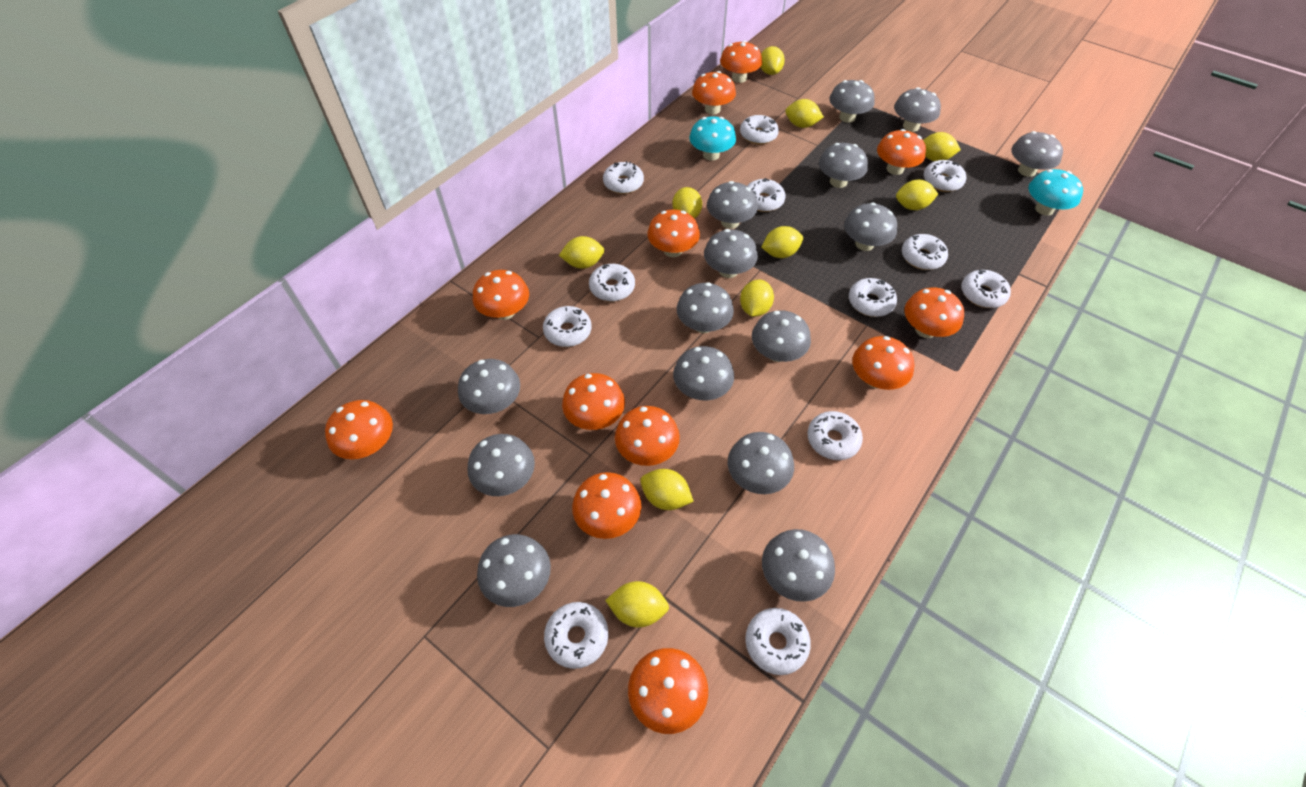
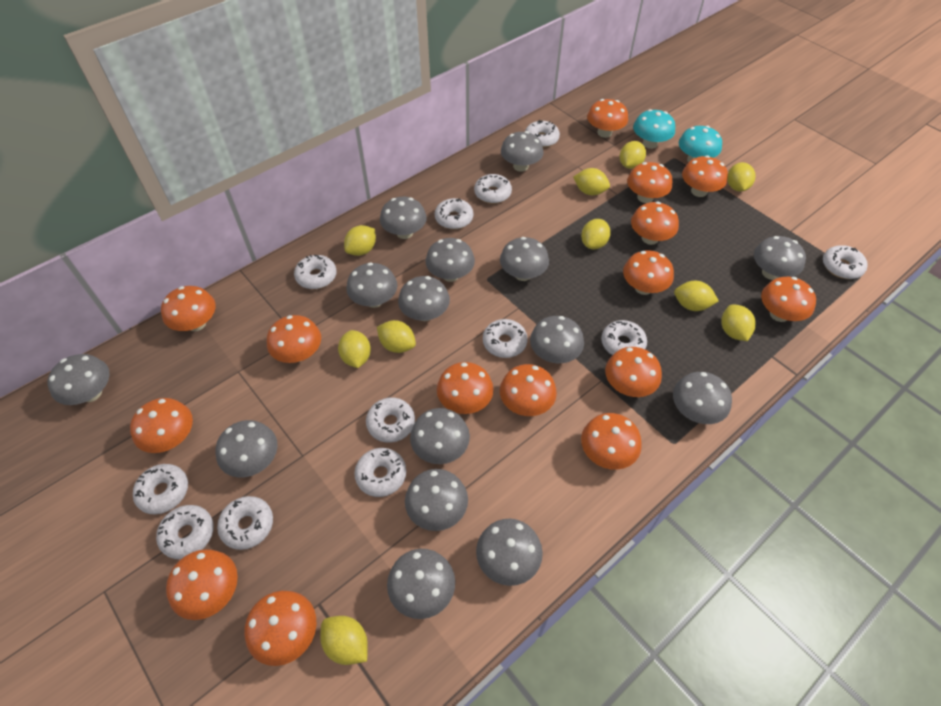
orange mushroom: 12 -> 15

